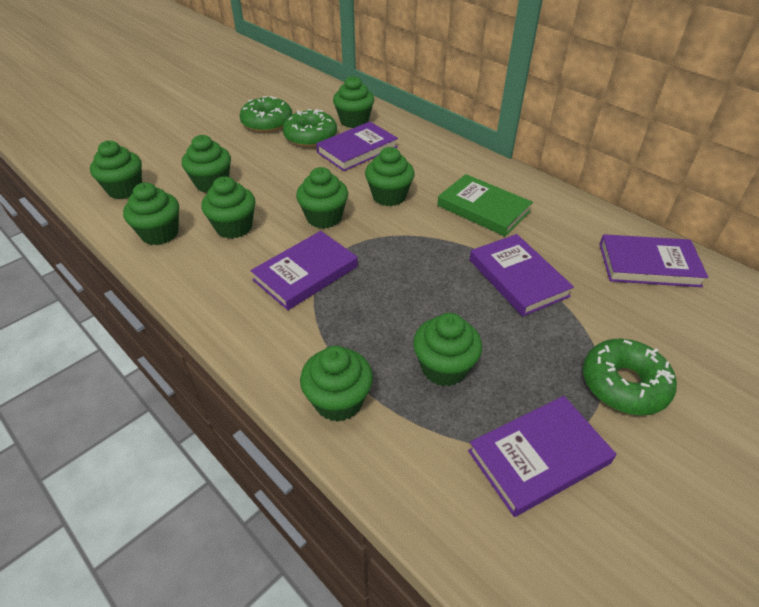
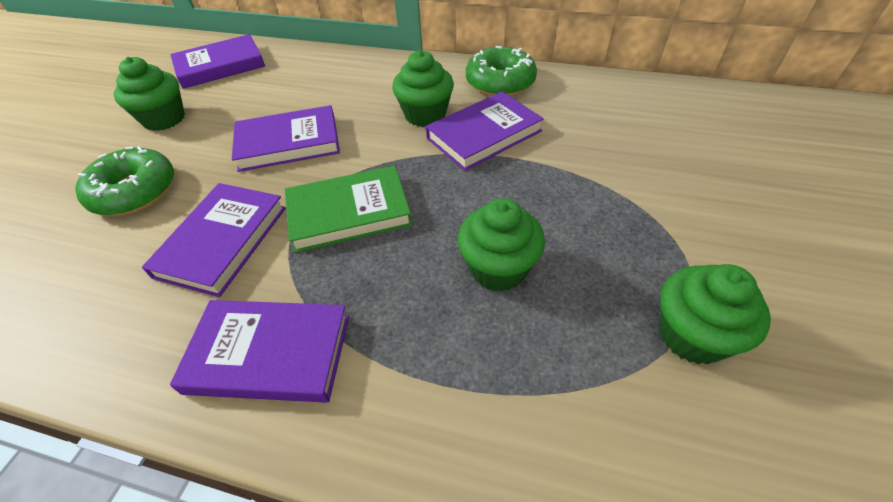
green cupcake: 9 -> 4
green donut: 3 -> 2

